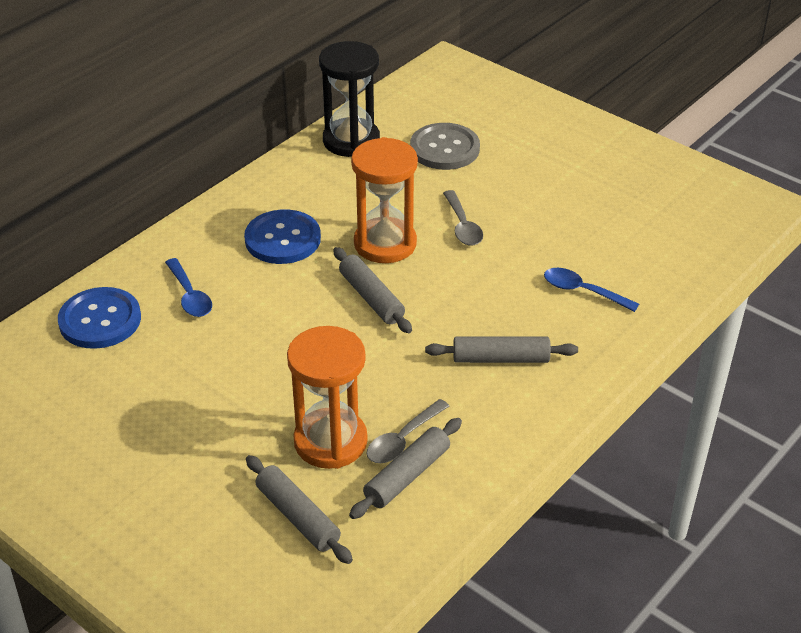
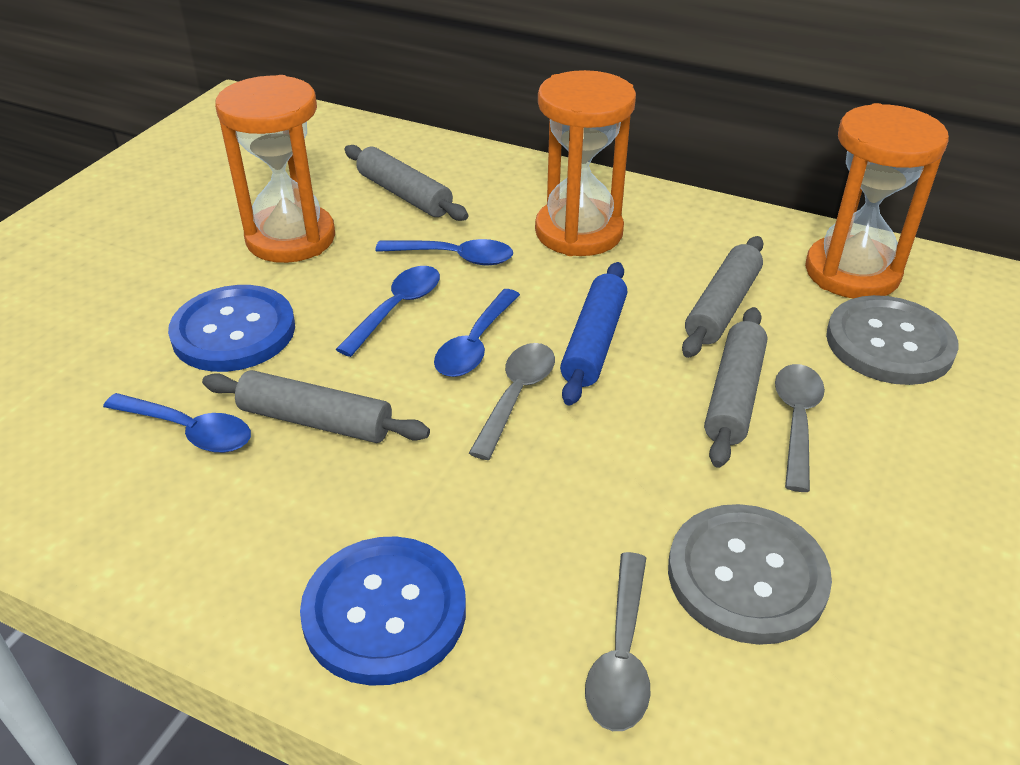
black hourglass: 1 -> 0
blue rolling pin: 0 -> 1
blue spoon: 2 -> 4
grey button: 1 -> 2
grey spoon: 2 -> 3
orange hourglass: 2 -> 3

